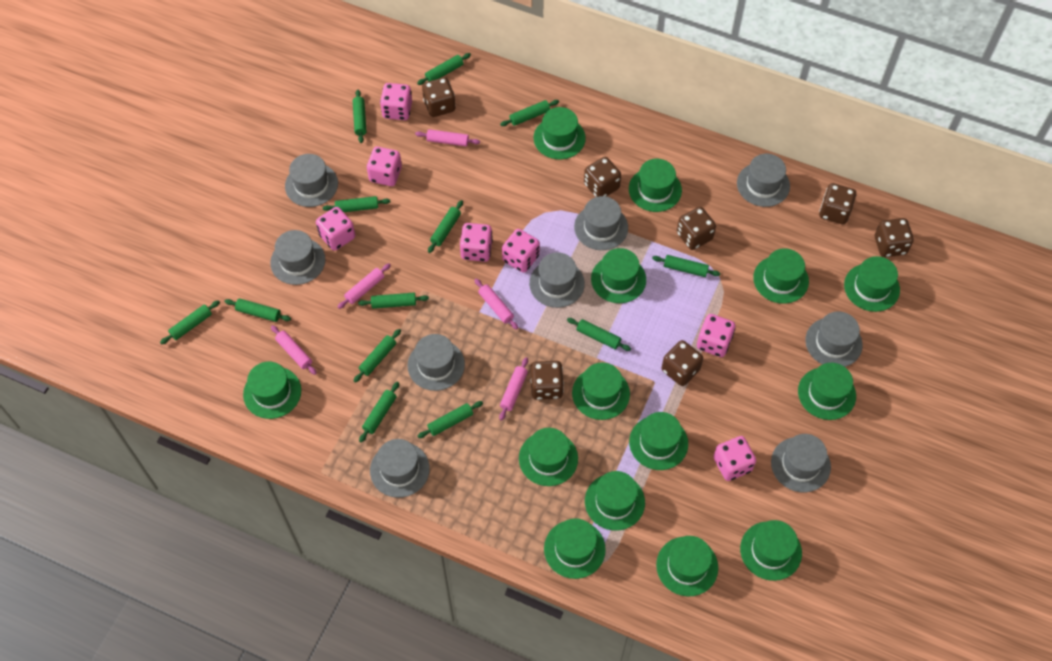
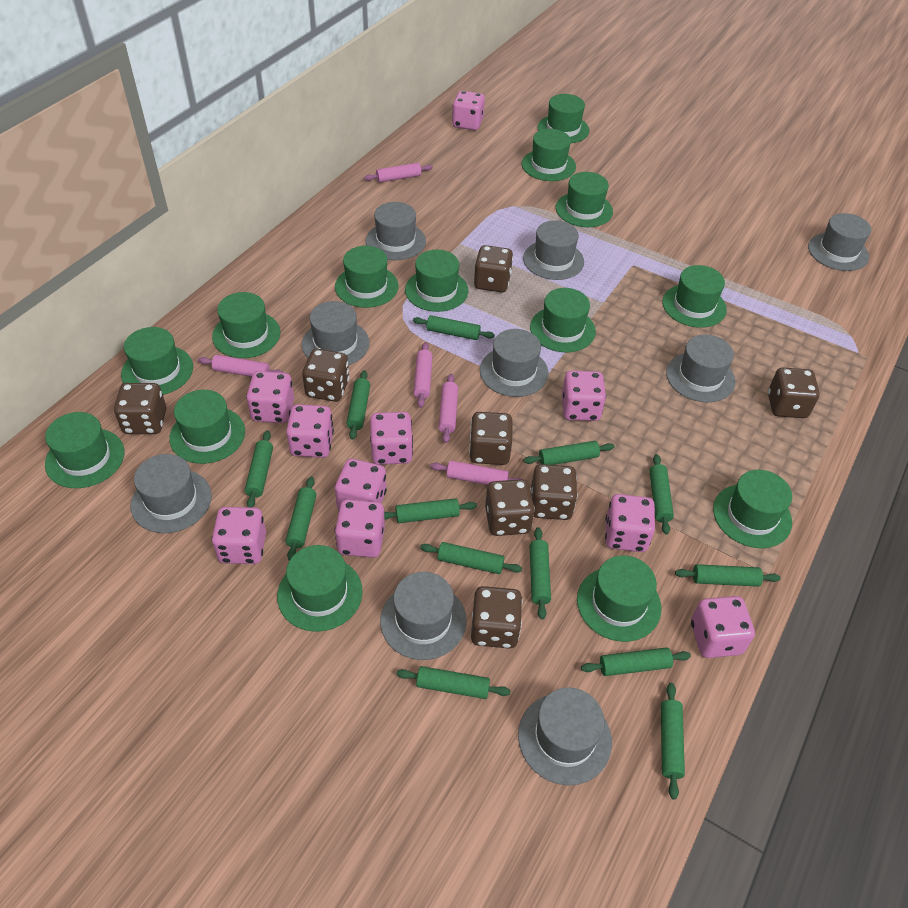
brown dice: 7 -> 8
pink dice: 7 -> 10

